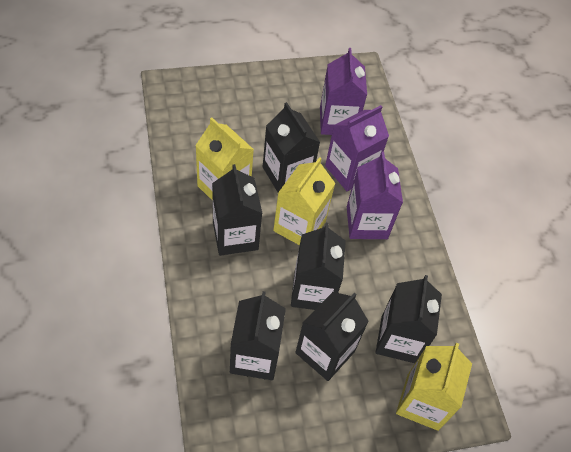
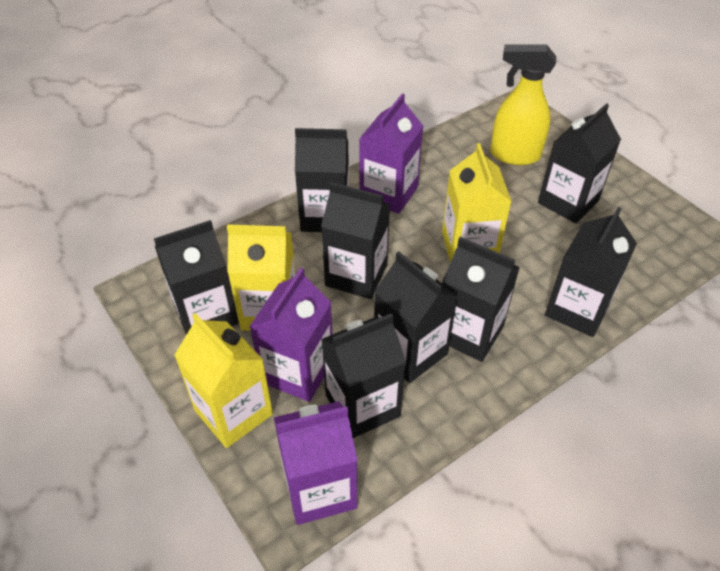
black carton: 6 -> 8
yellow spray bottle: 0 -> 1

